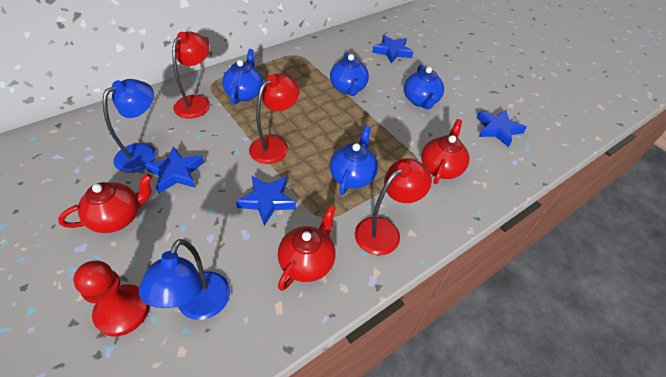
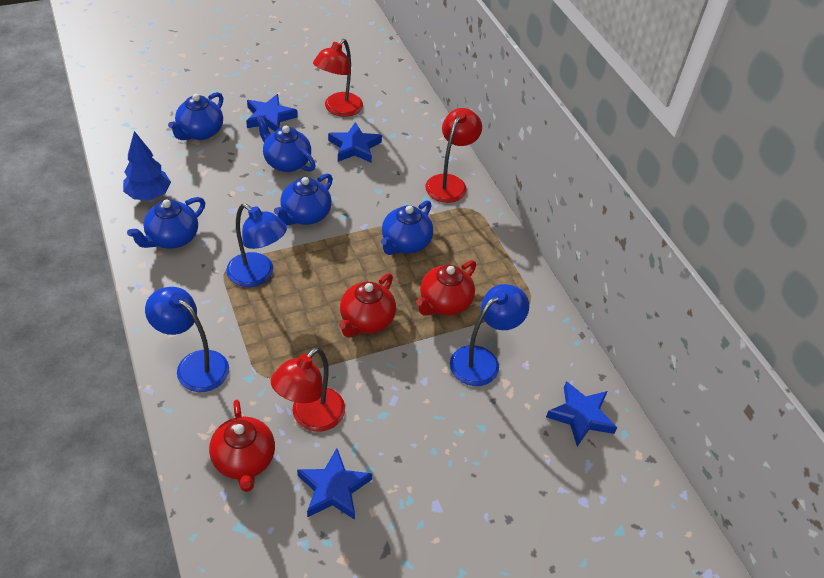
blue lamp: 2 -> 3
blue teapot: 4 -> 5
blue tree: 0 -> 1
red pawn: 1 -> 0

